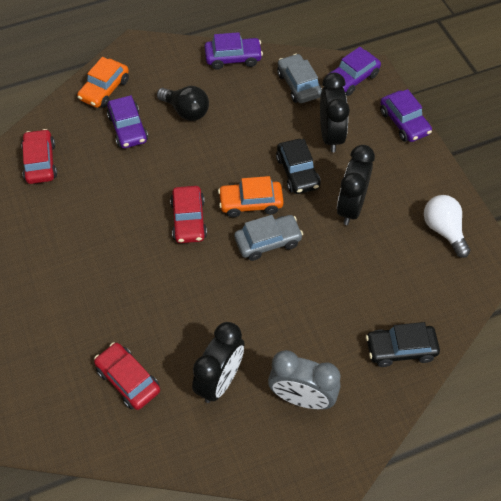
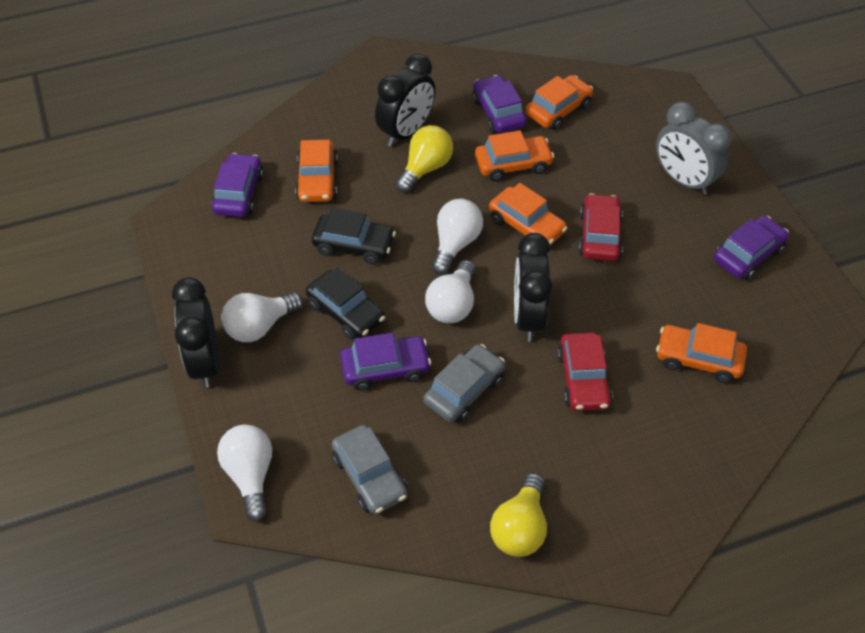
black light bulb: 1 -> 0
orange car: 2 -> 5
red car: 3 -> 2
white light bulb: 1 -> 4
yellow light bulb: 0 -> 2

